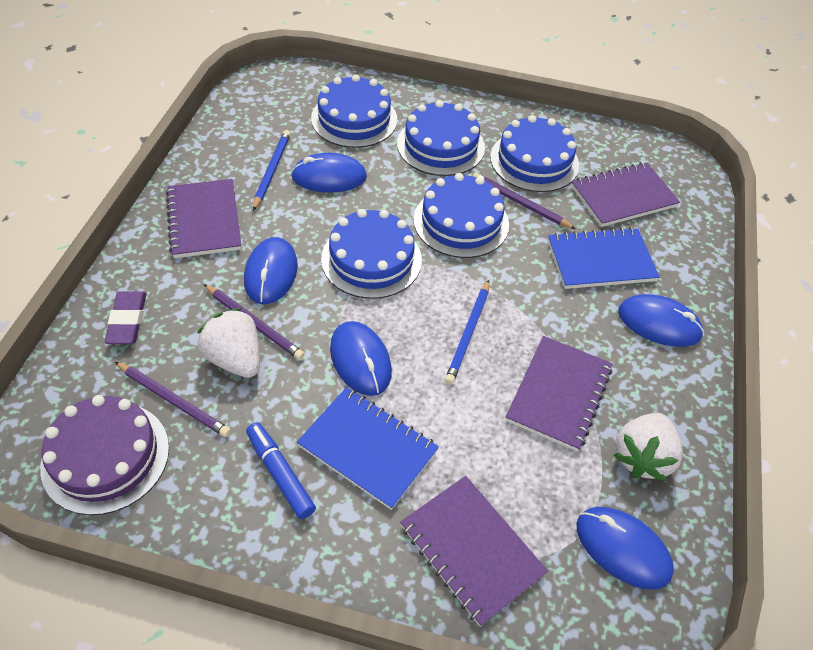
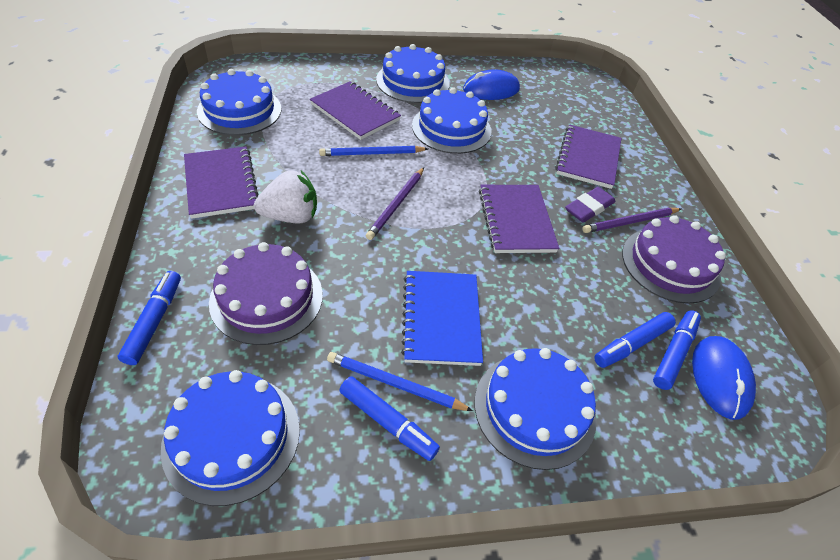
blue marker: 1 -> 4
blue mouse: 5 -> 2
blue notebook: 2 -> 1
purple cake: 1 -> 2
purple pencil: 3 -> 2
white strawberry: 2 -> 1

